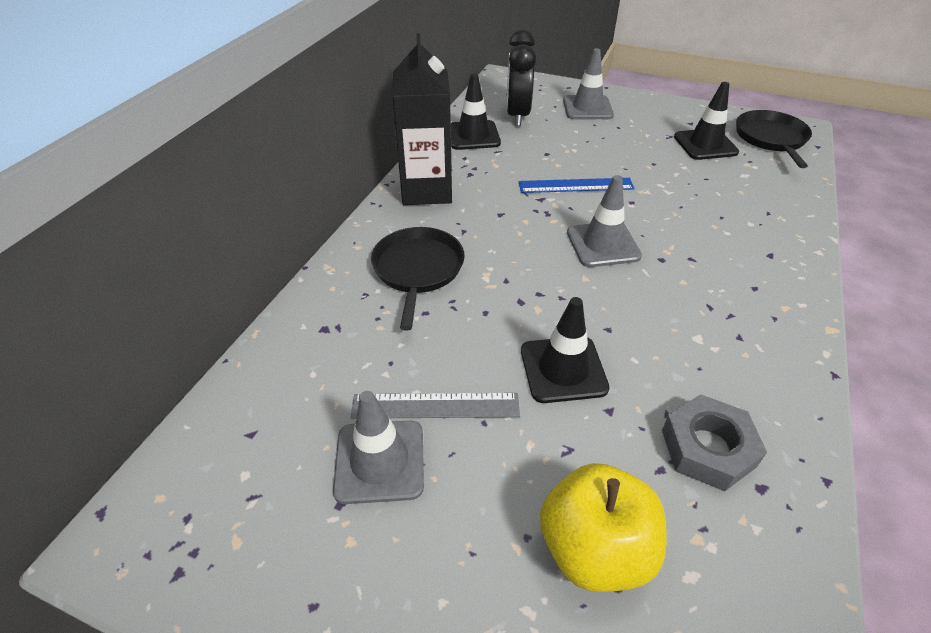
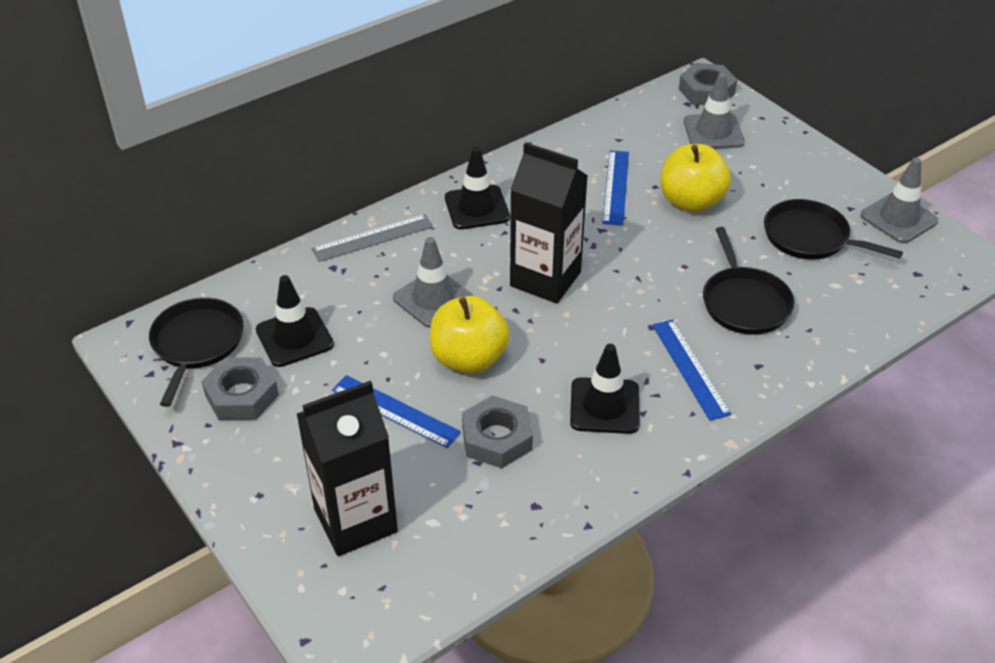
black carton: 1 -> 2
black clock: 1 -> 0
black pan: 2 -> 3
blue ruler: 1 -> 3
grey nut: 1 -> 3
yellow apple: 1 -> 2

